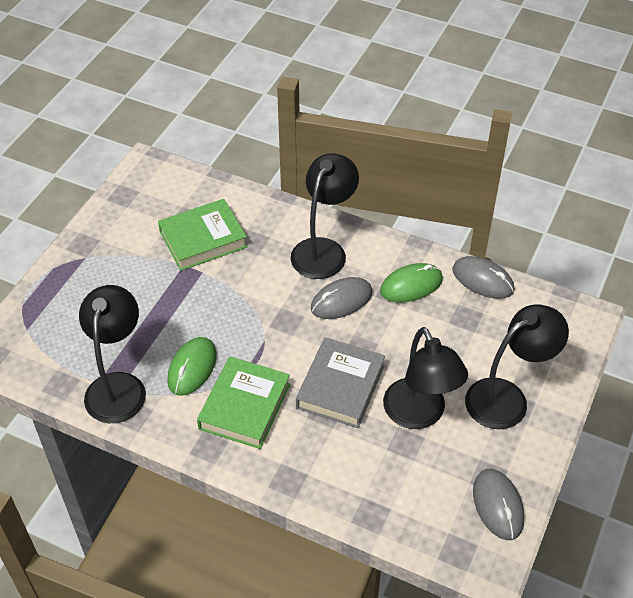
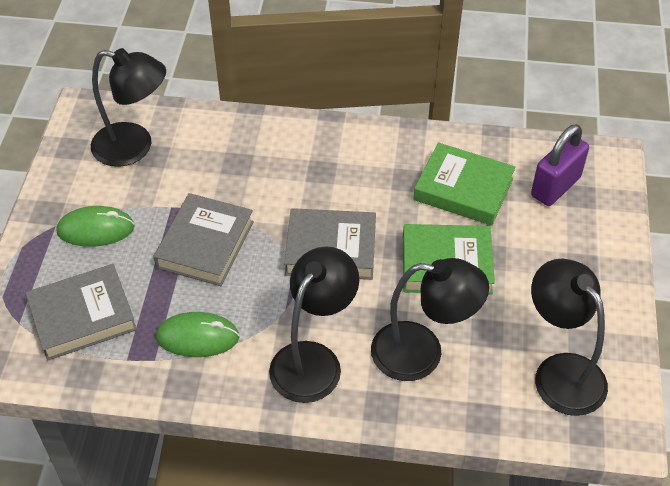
grey book: 1 -> 3
grey mouse: 3 -> 0
purple padlock: 0 -> 1

